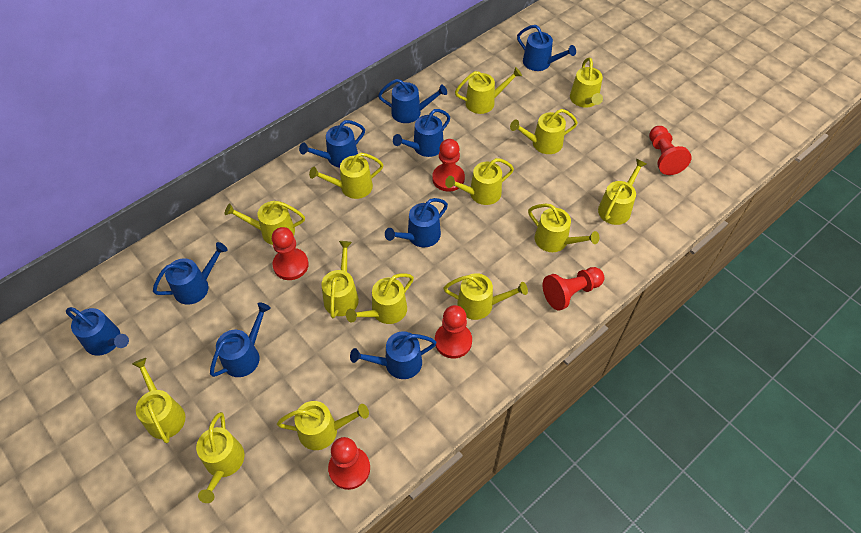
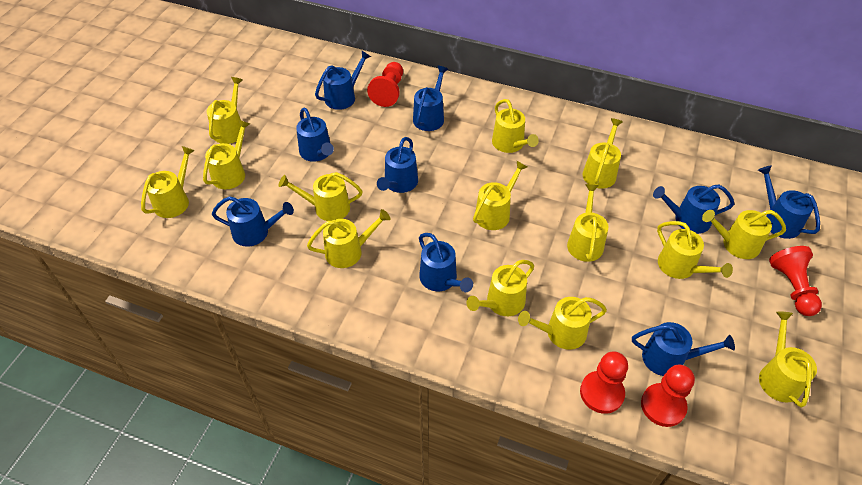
red pawn: 6 -> 4

